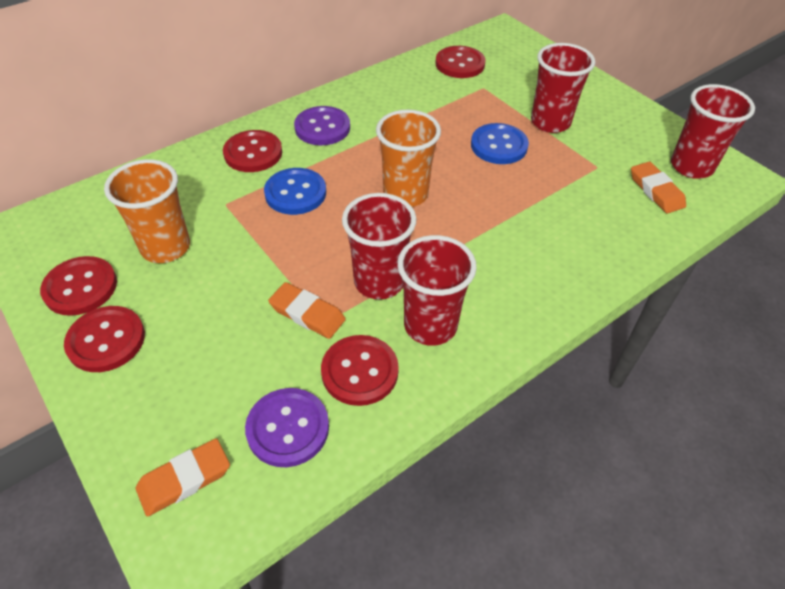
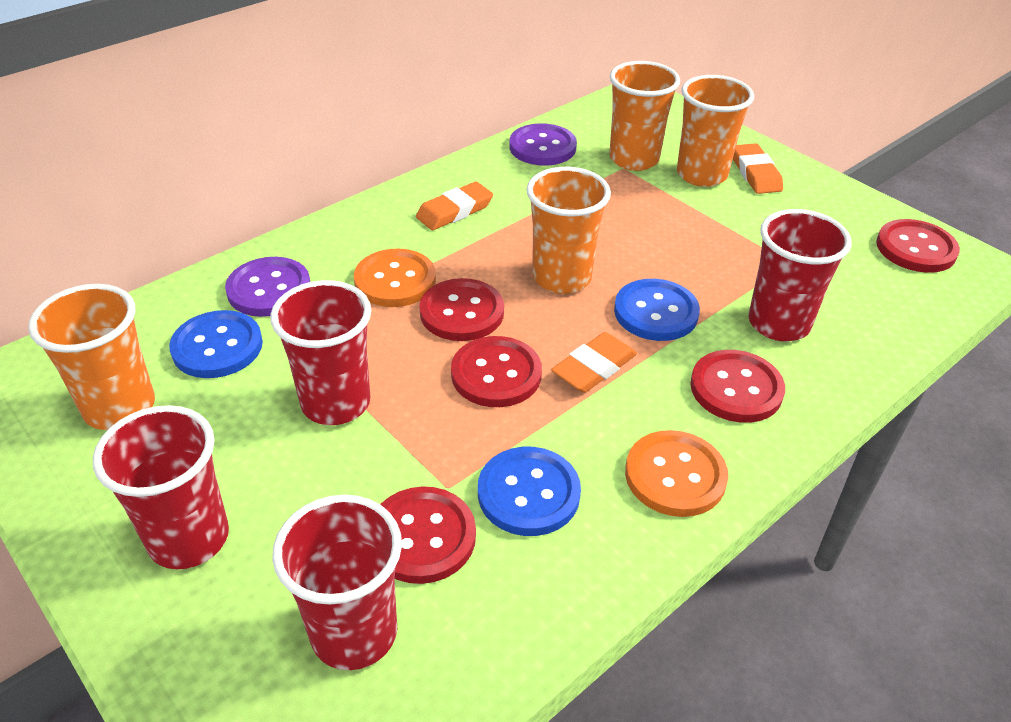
blue button: 2 -> 3
orange button: 0 -> 2
orange cup: 2 -> 4

